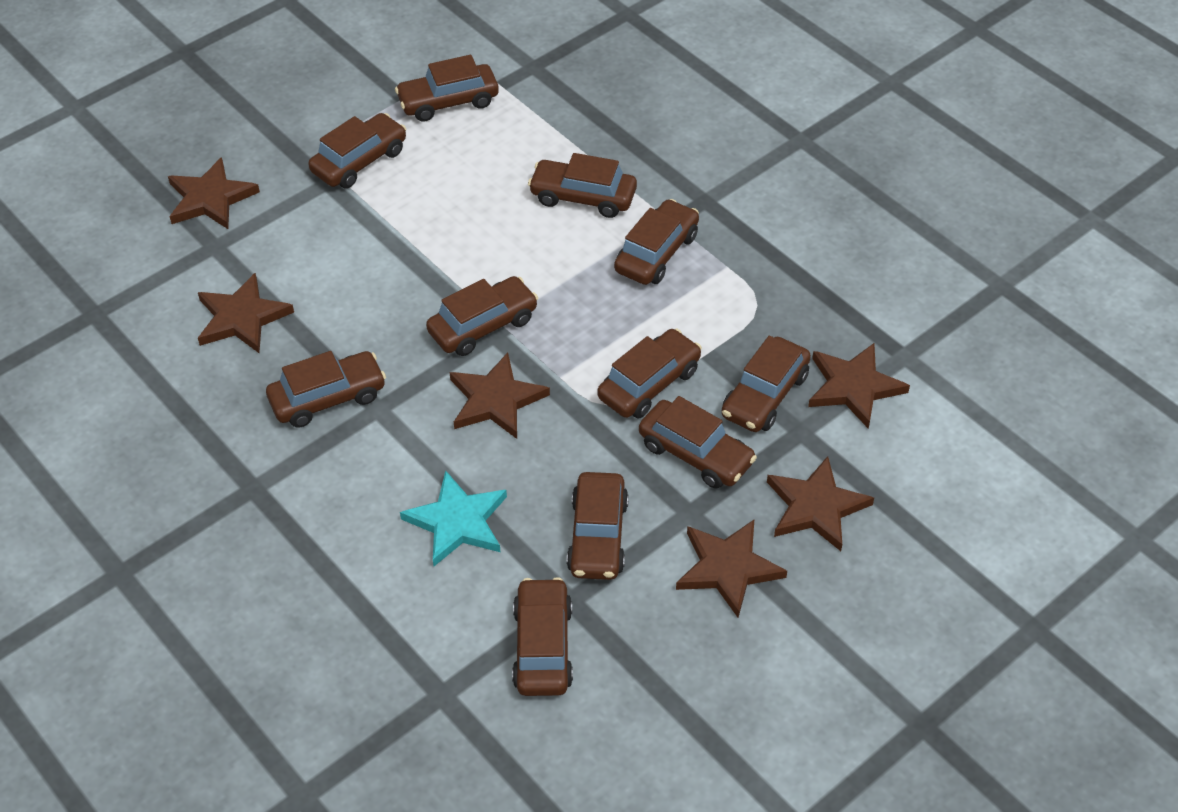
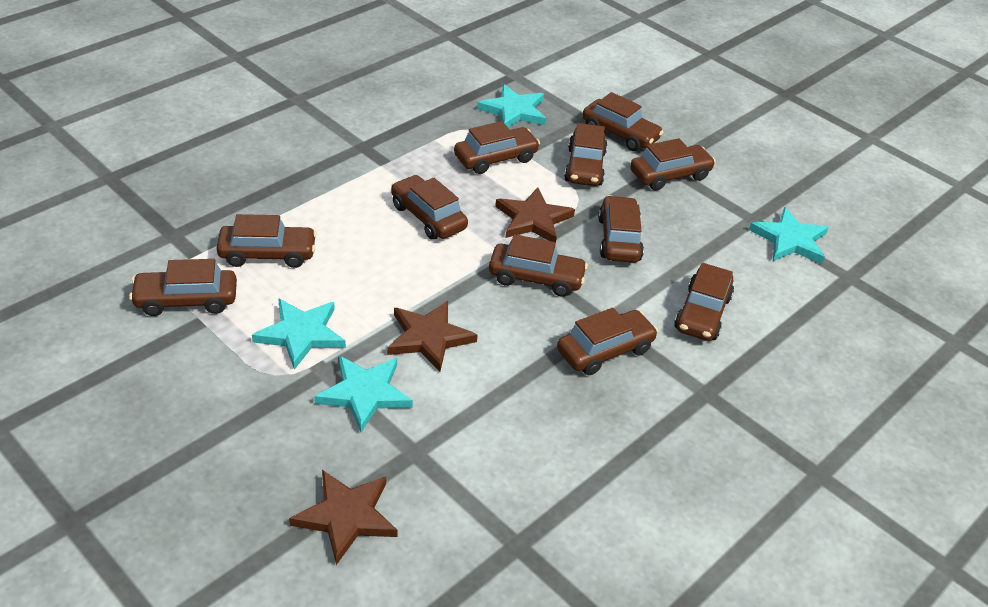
brown star: 6 -> 3
turquoise star: 1 -> 4

